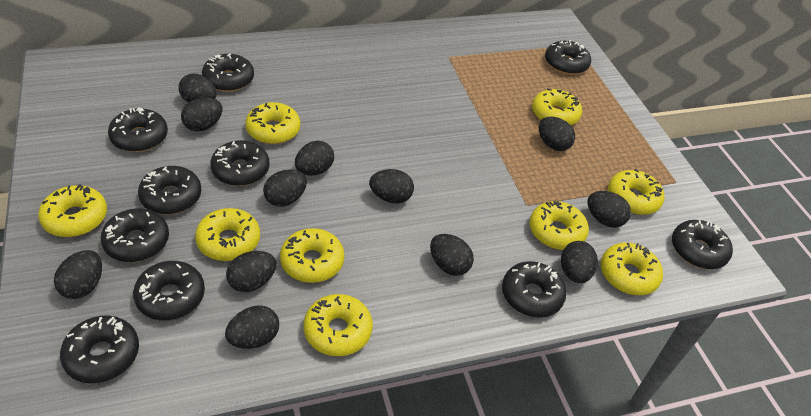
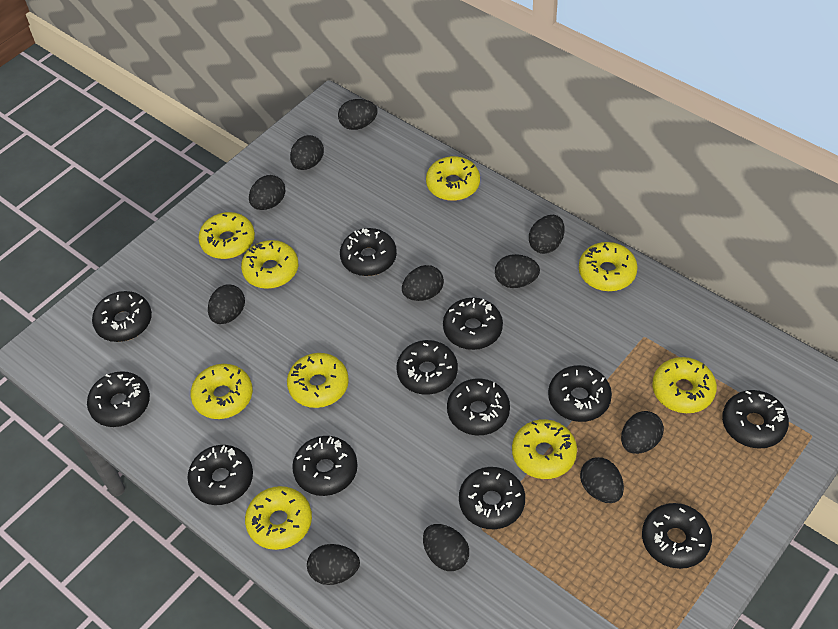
black donut: 10 -> 12
black egg: 12 -> 11

